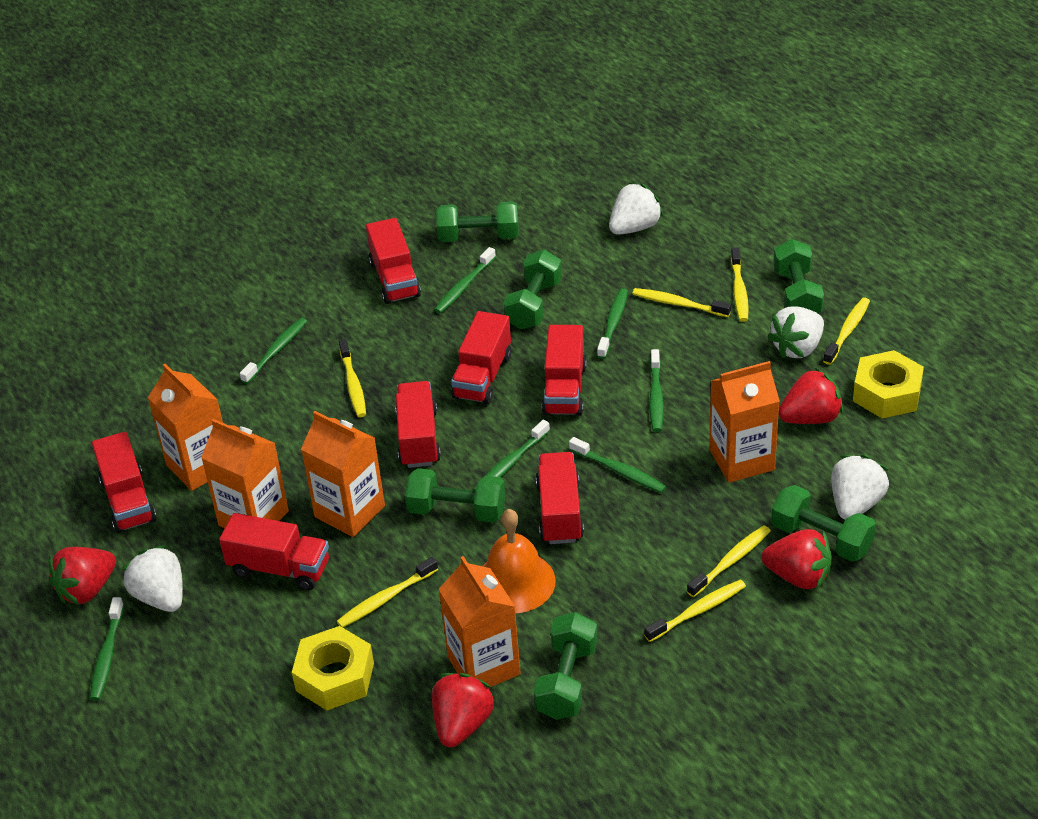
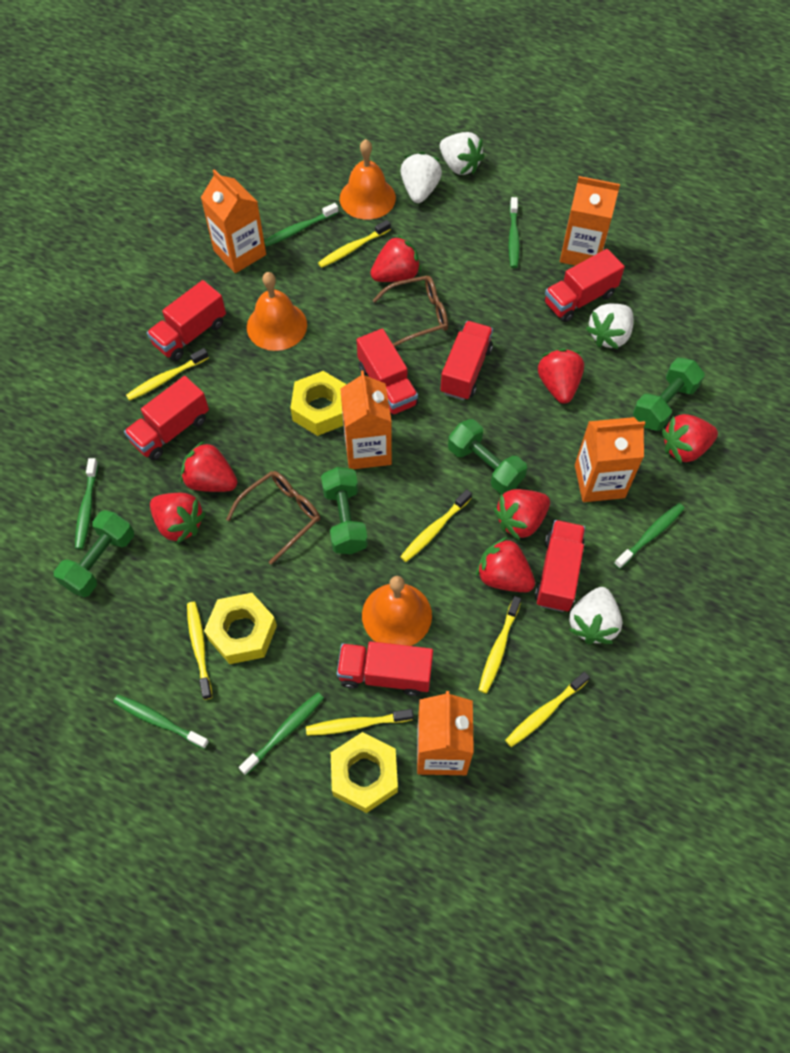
brown glasses: 0 -> 2
green dumbbell: 6 -> 4
green toothbrush: 7 -> 6
orange bell: 1 -> 3
red strawberry: 4 -> 7
yellow nut: 2 -> 3

